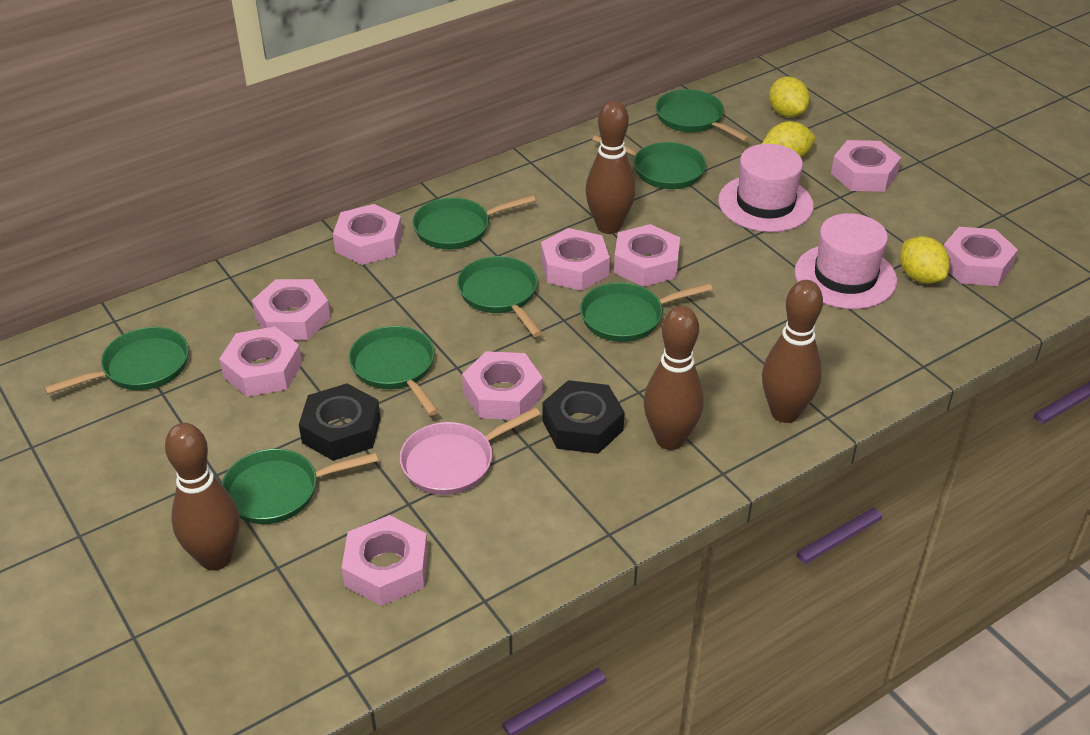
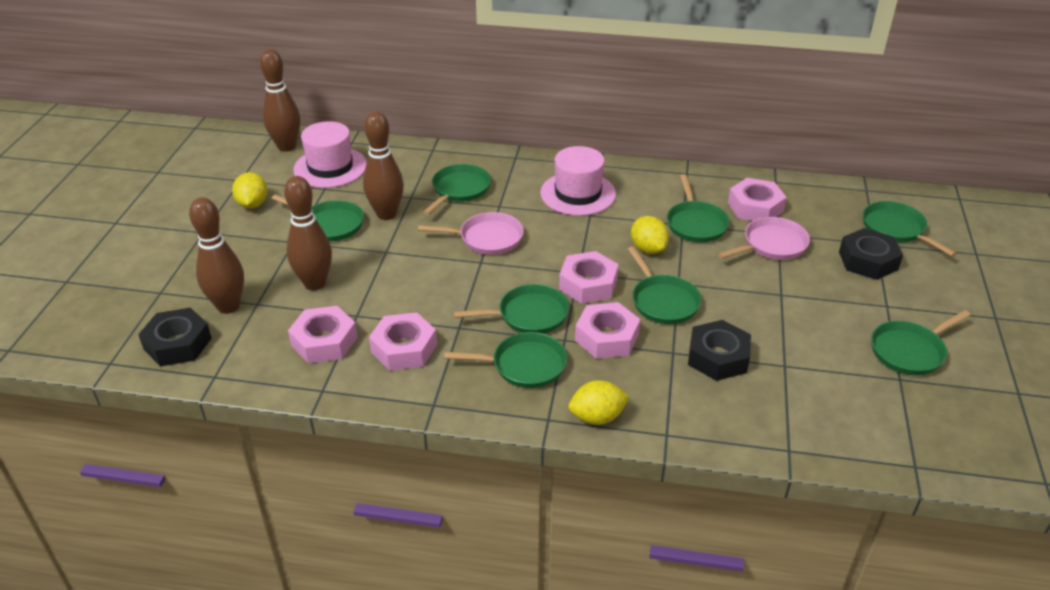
black nut: 2 -> 3
pink nut: 9 -> 5
pink pan: 1 -> 2

